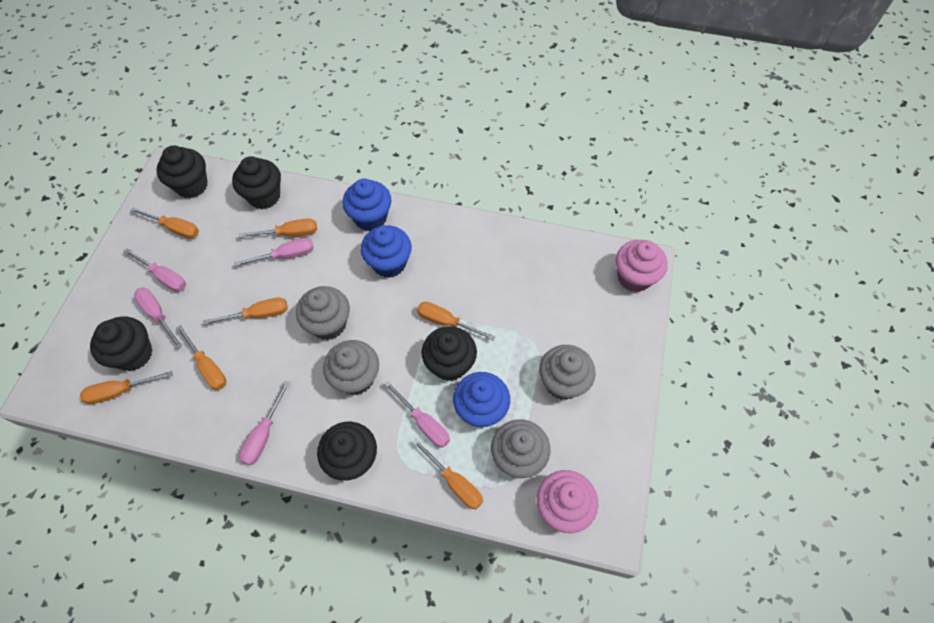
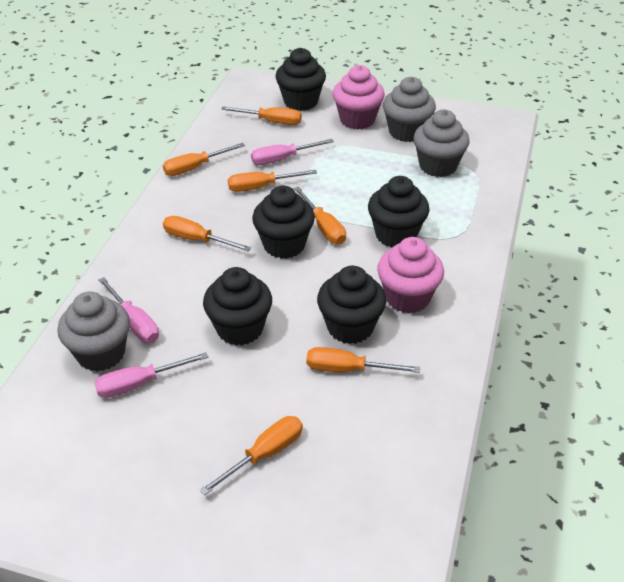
blue cupcake: 3 -> 0
grey cupcake: 4 -> 3
pink screwdriver: 5 -> 3

